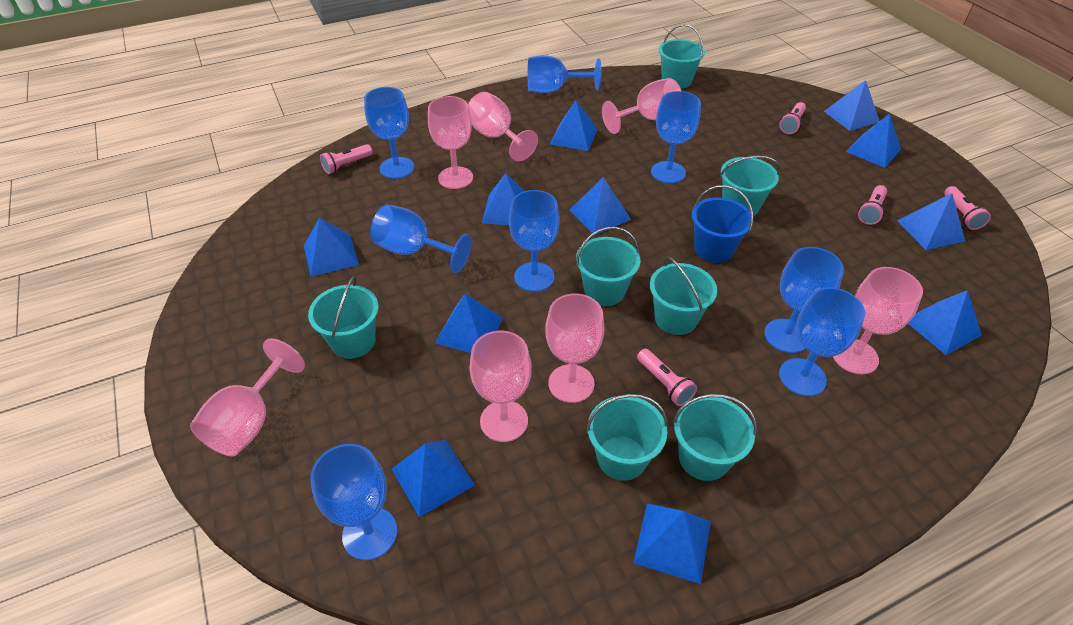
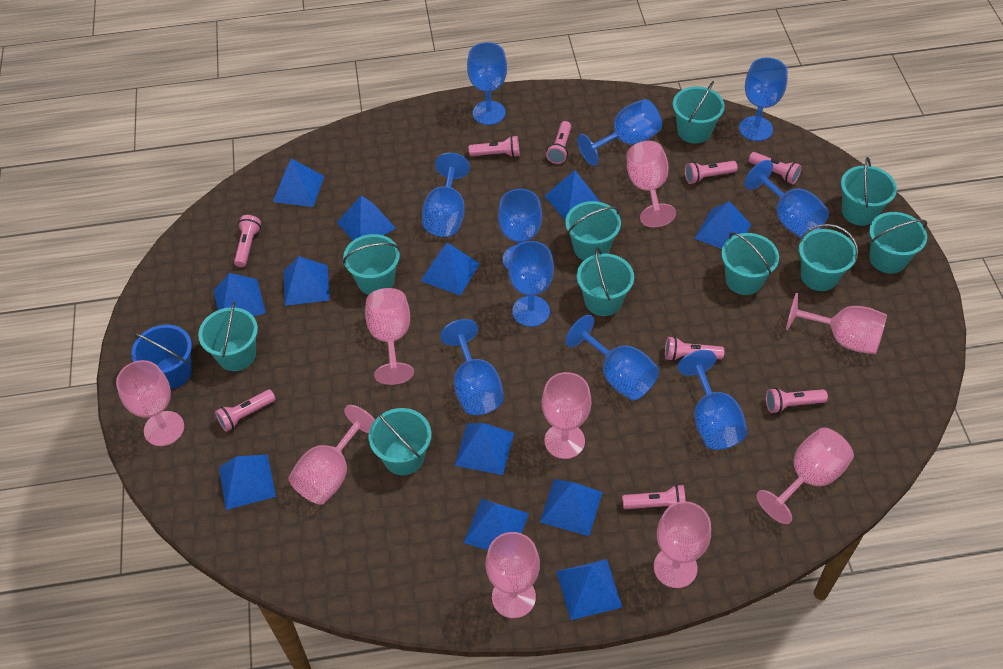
blue goblet: 8 -> 10
blue pyramid: 11 -> 12
pink flashlight: 5 -> 9
pink goblet: 7 -> 9
turquoise bucket: 7 -> 10

